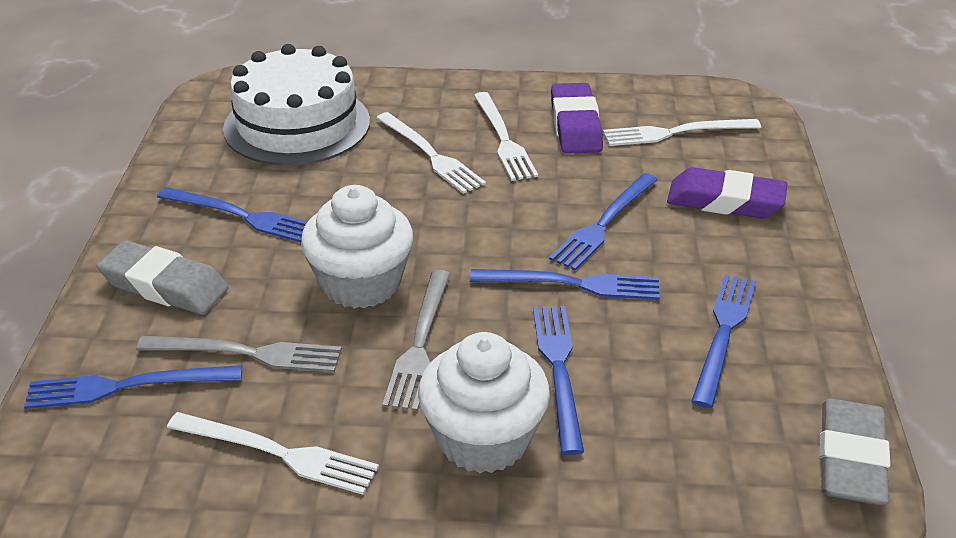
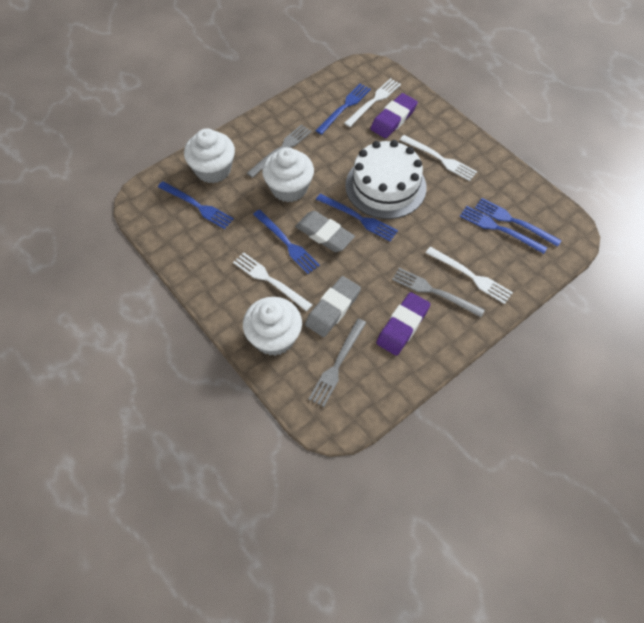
grey fork: 2 -> 3
white cupcake: 2 -> 3

